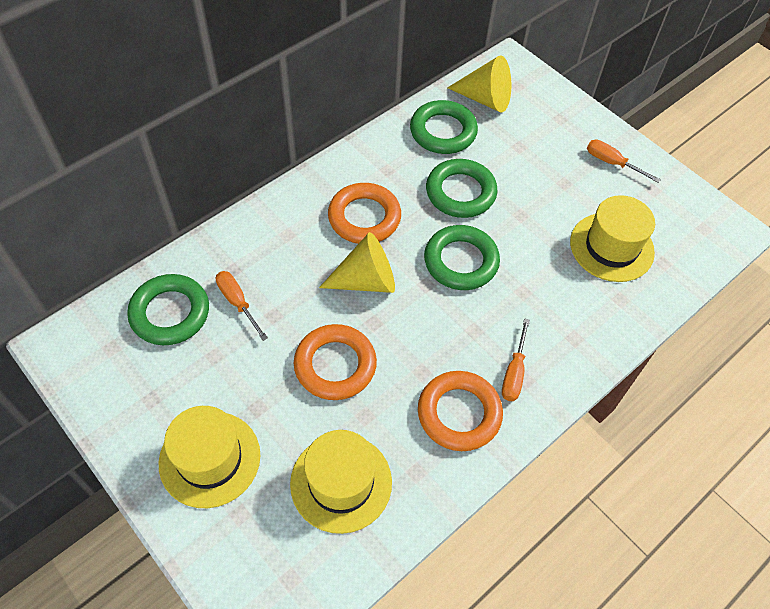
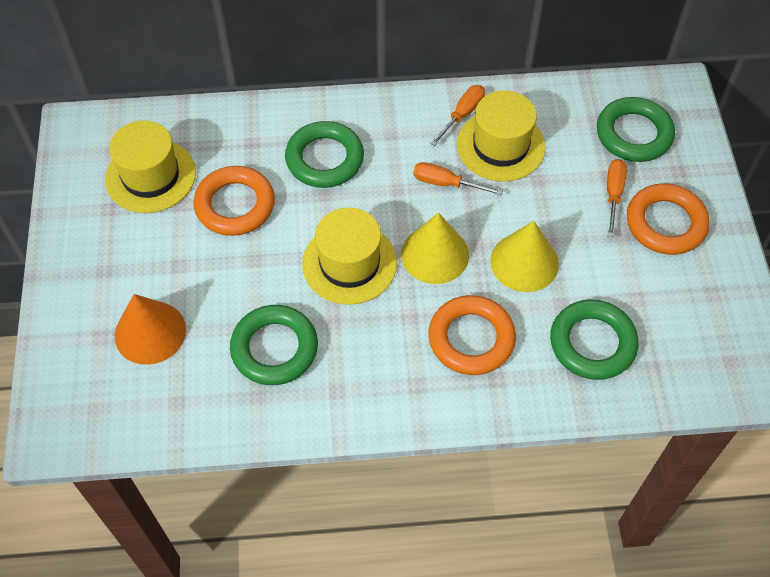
orange cone: 0 -> 1

